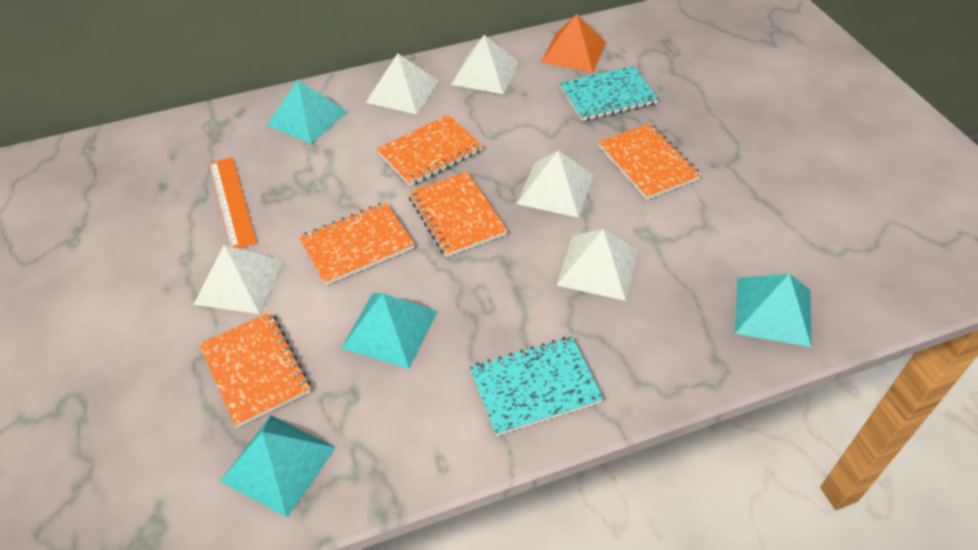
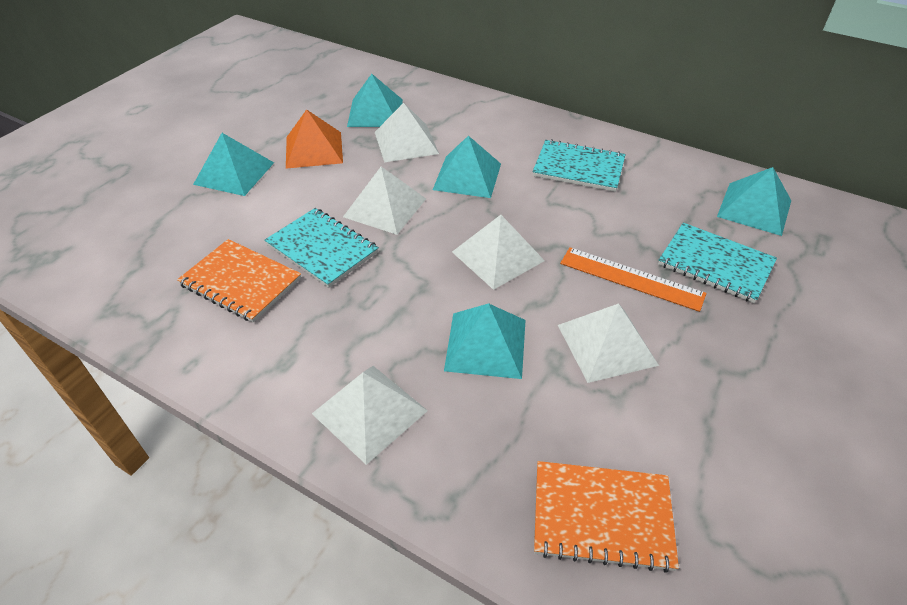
orange notebook: 5 -> 2
turquoise notebook: 2 -> 3
turquoise pyramid: 4 -> 5

